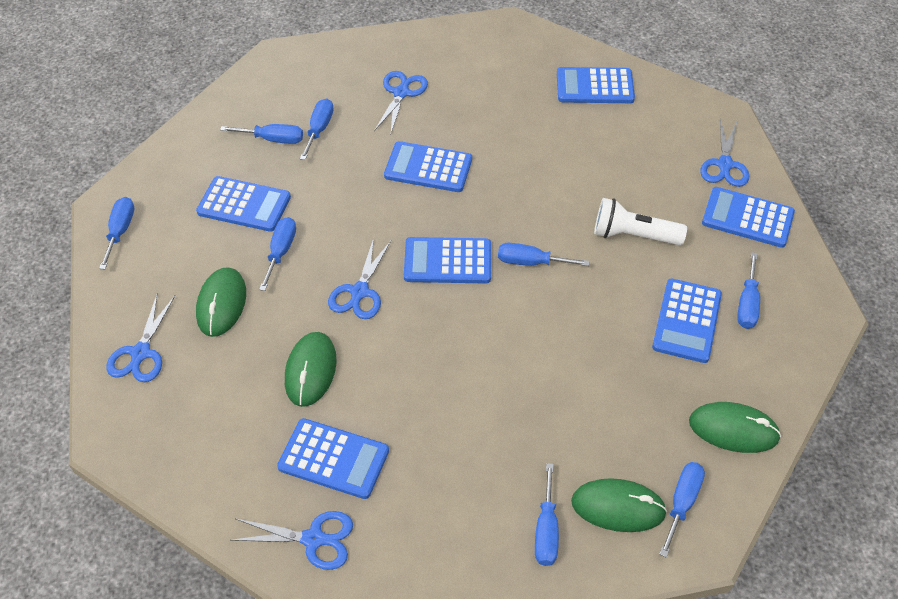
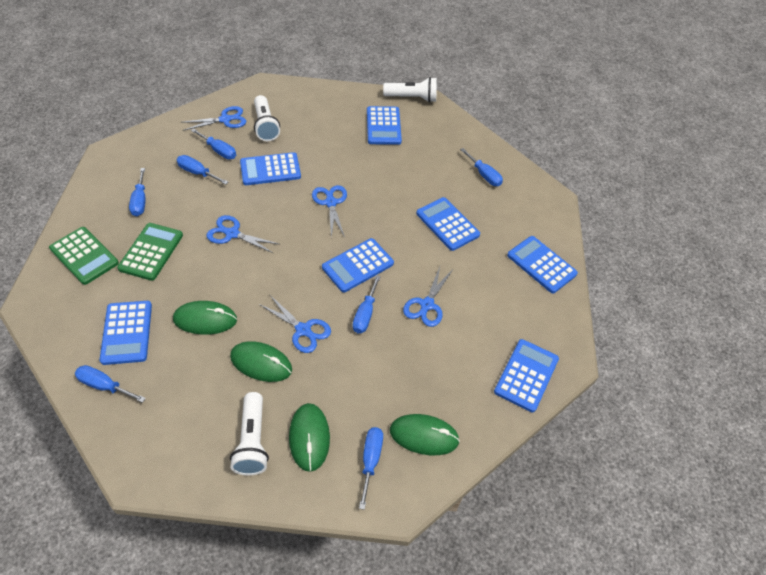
blue screwdriver: 8 -> 7
green calculator: 0 -> 2
white flashlight: 1 -> 3

